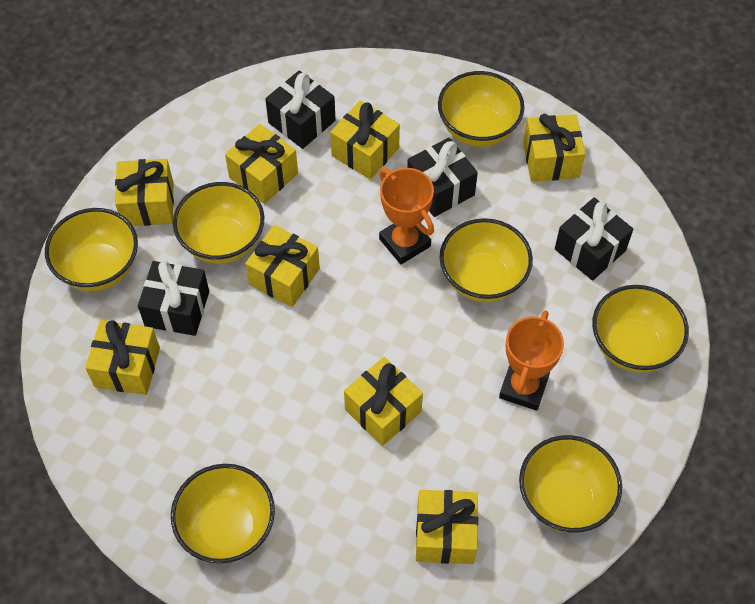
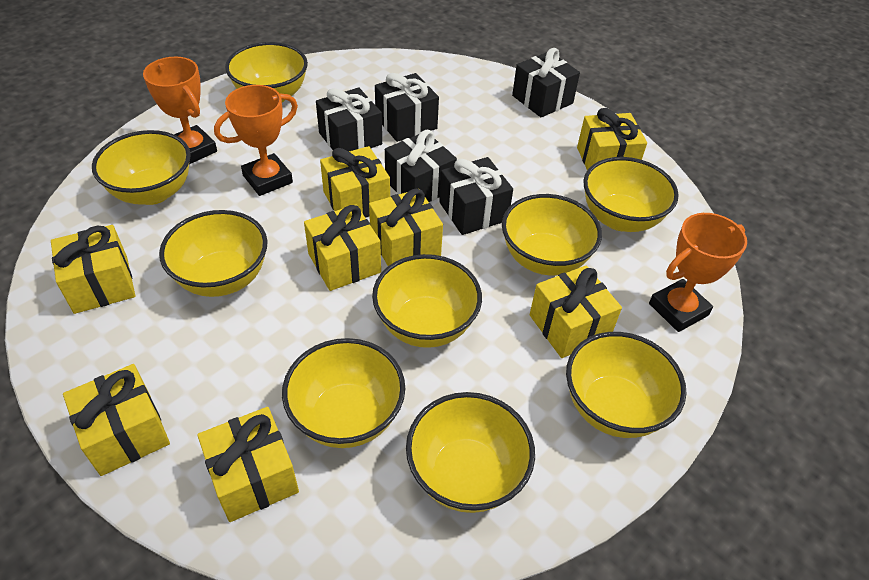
black gift: 4 -> 5
orange trophy: 2 -> 3
yellow bowl: 7 -> 9

